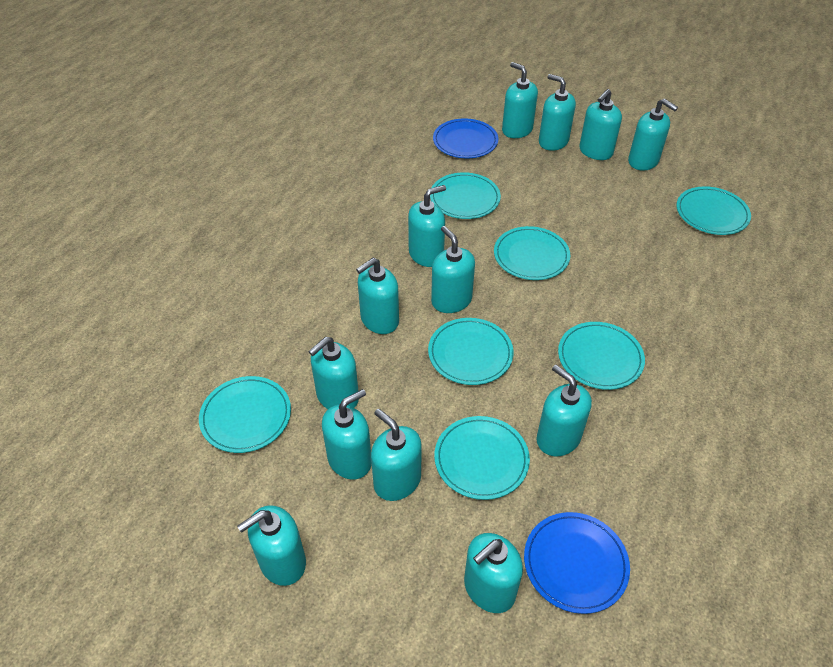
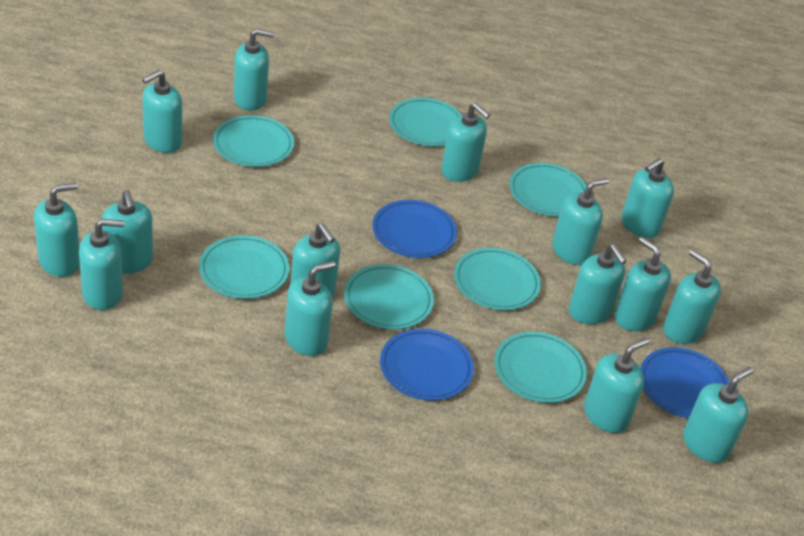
blue plate: 2 -> 3
turquoise soap dispenser: 13 -> 15

